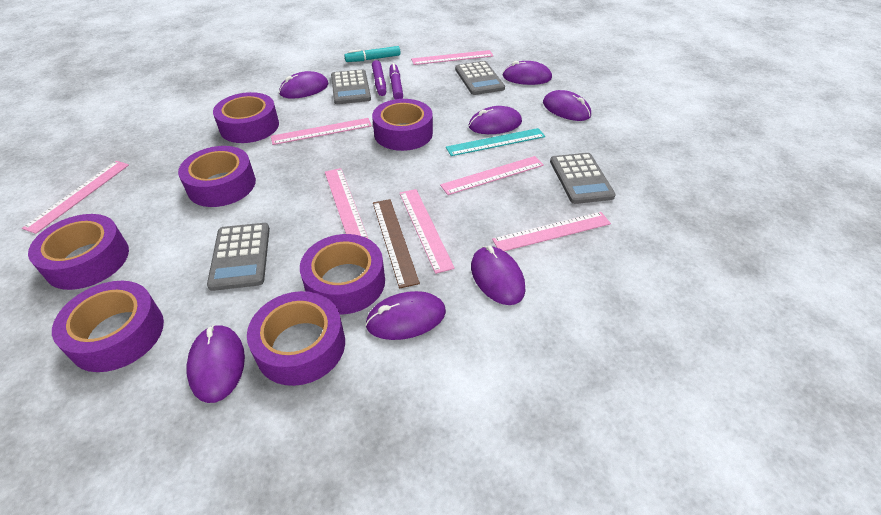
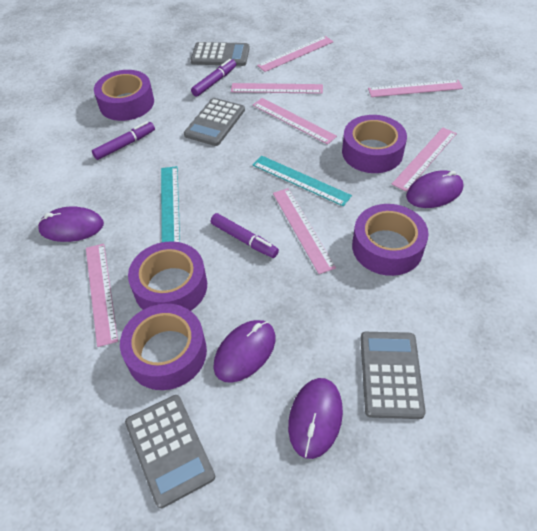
brown ruler: 1 -> 0
purple marker: 2 -> 3
purple mouse: 7 -> 4
purple tape: 7 -> 5
turquoise marker: 1 -> 0
turquoise ruler: 1 -> 2

